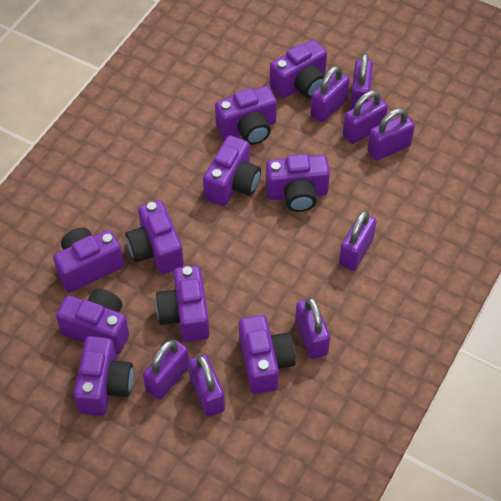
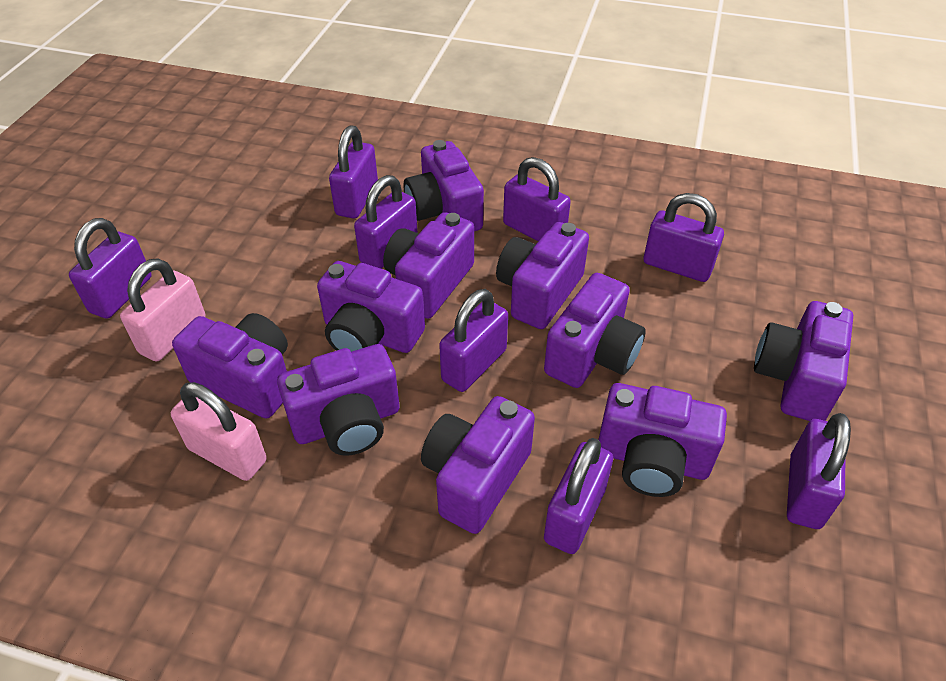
pink padlock: 0 -> 2

